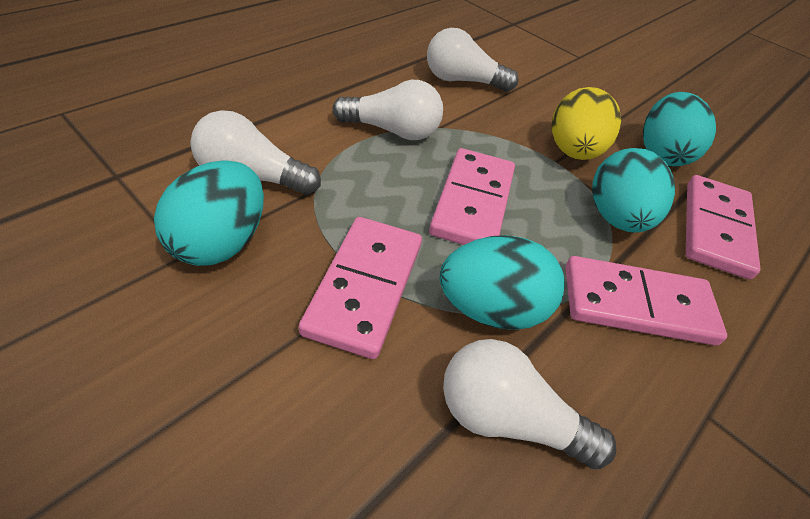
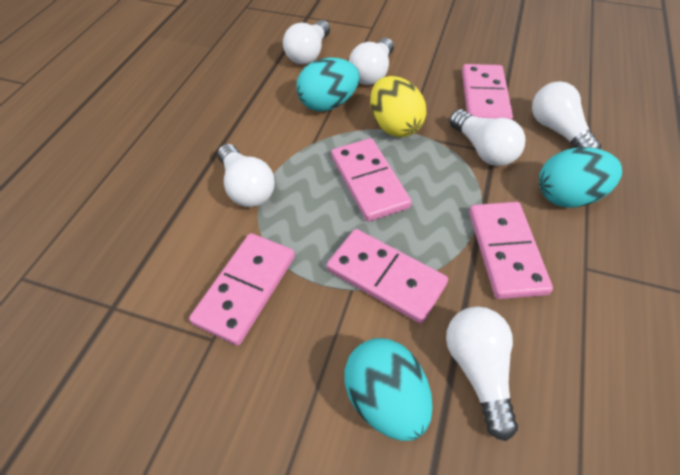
pink domino: 4 -> 5
turquoise egg: 4 -> 3
white light bulb: 4 -> 6

